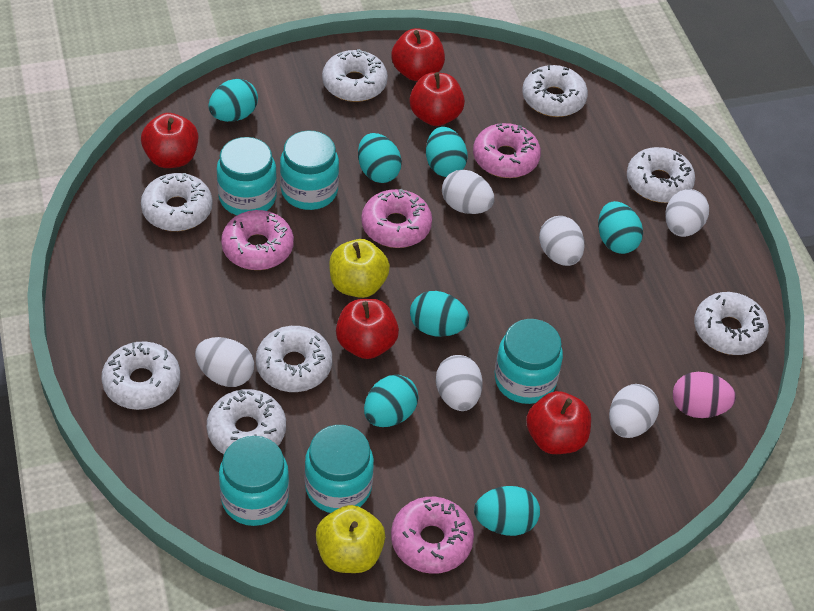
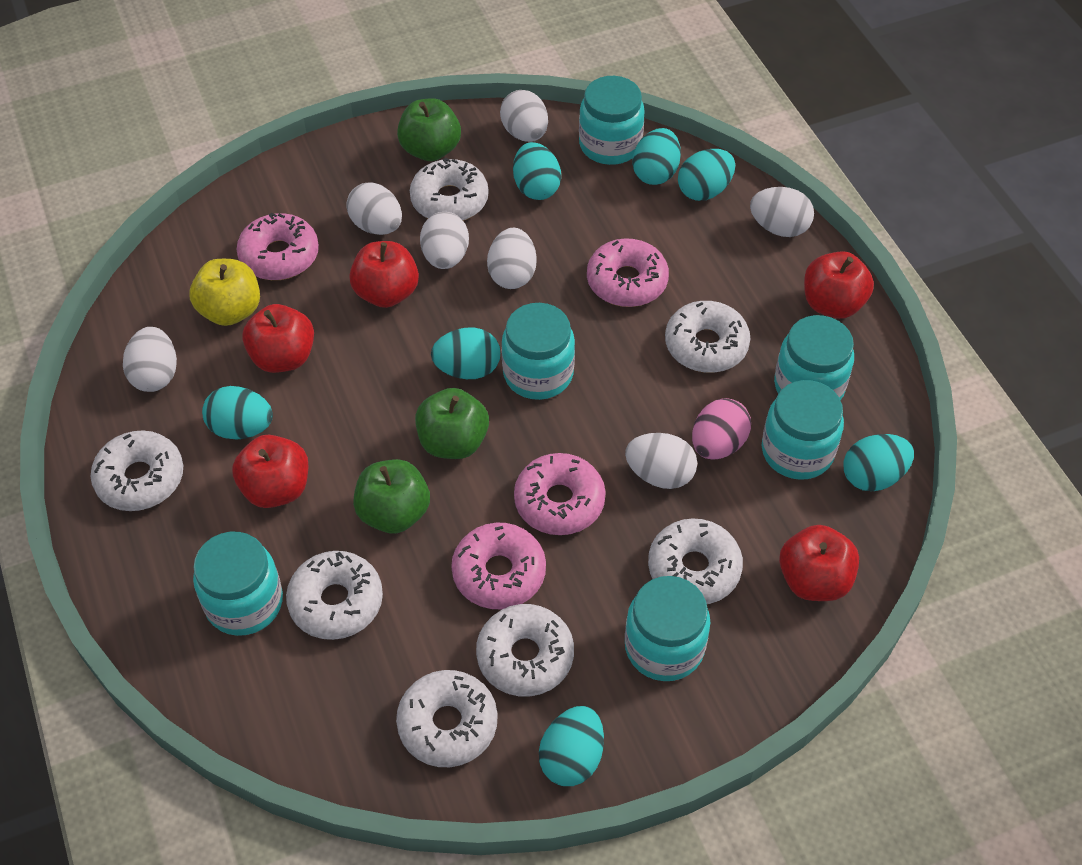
green apple: 0 -> 3
turquoise jar: 5 -> 6
white donut: 8 -> 7
white egg: 6 -> 7
yellow apple: 2 -> 1

